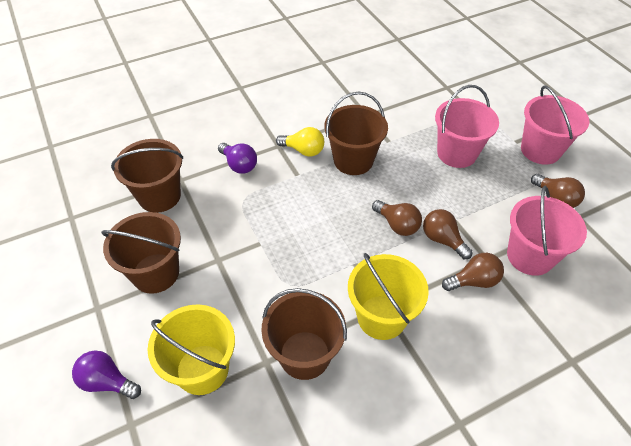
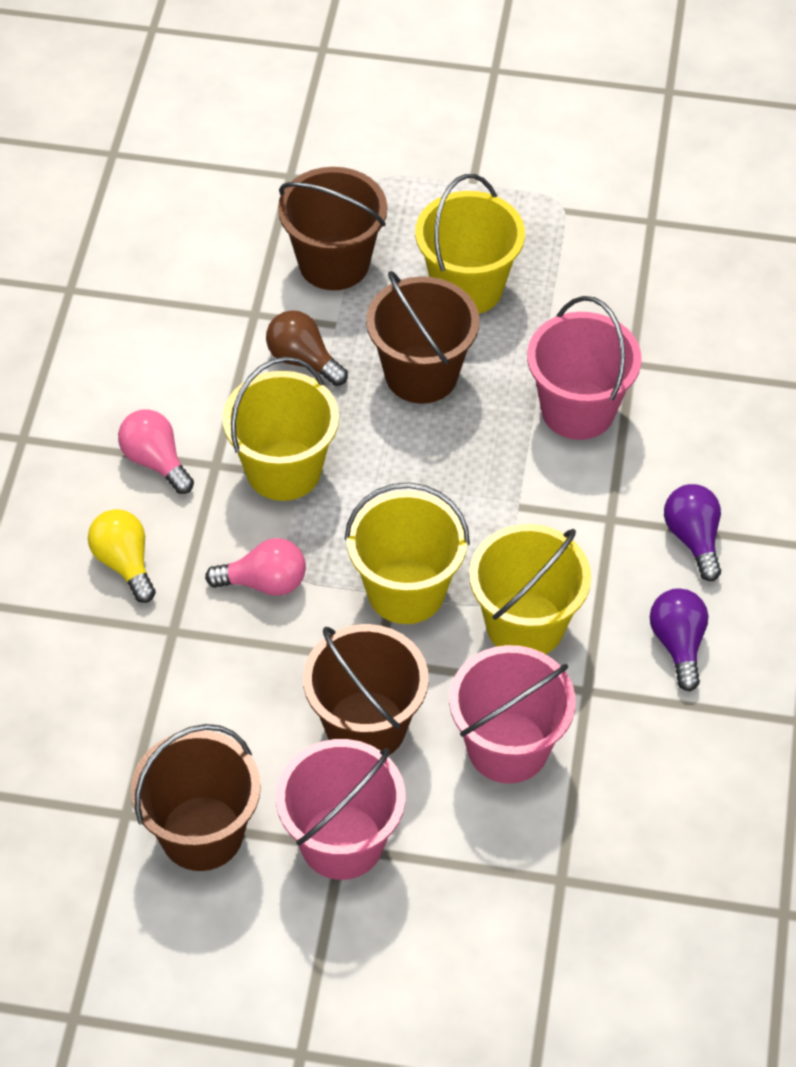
brown light bulb: 4 -> 1
pink light bulb: 0 -> 2
yellow bucket: 2 -> 4

